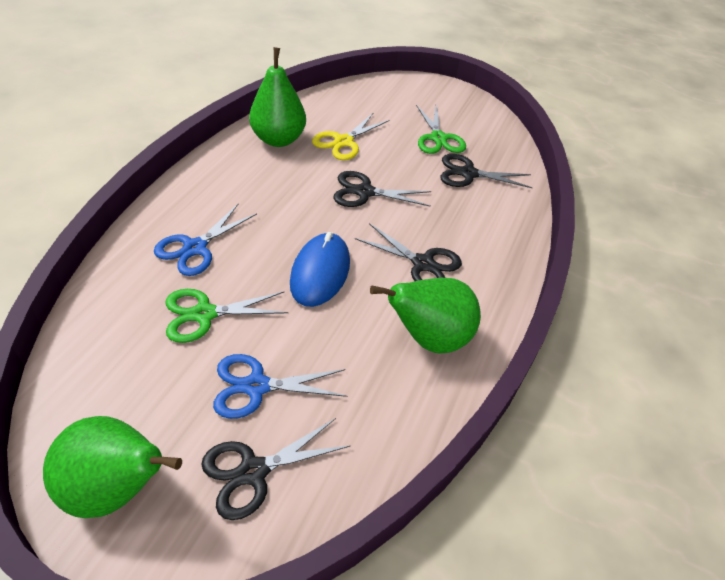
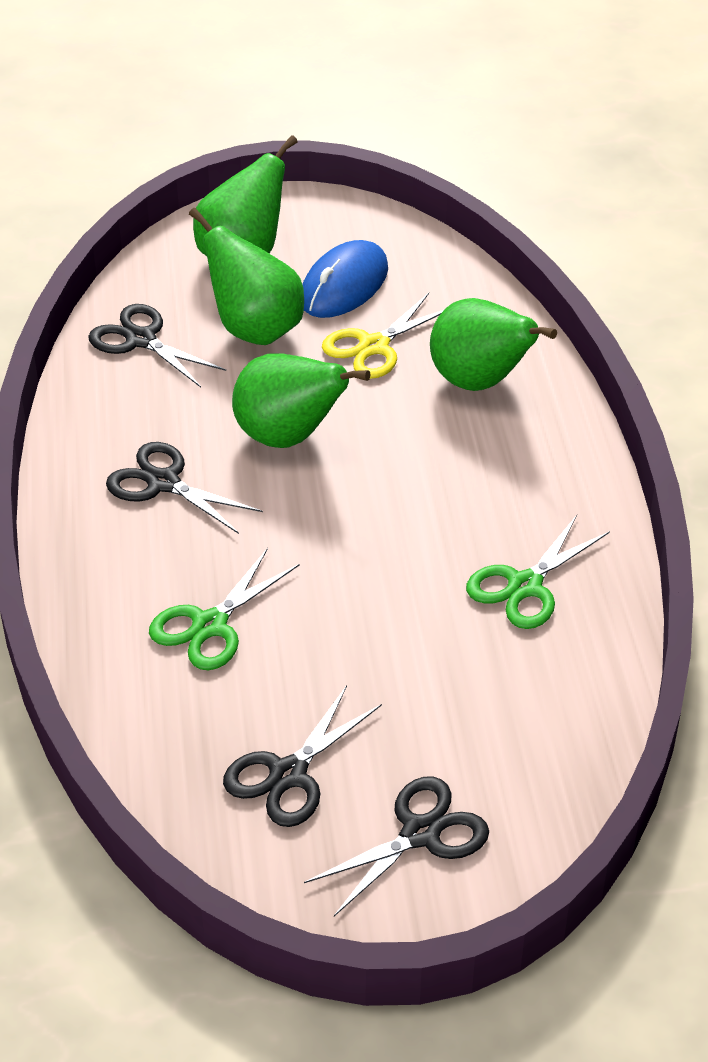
blue scissors: 2 -> 0
green pear: 3 -> 4

